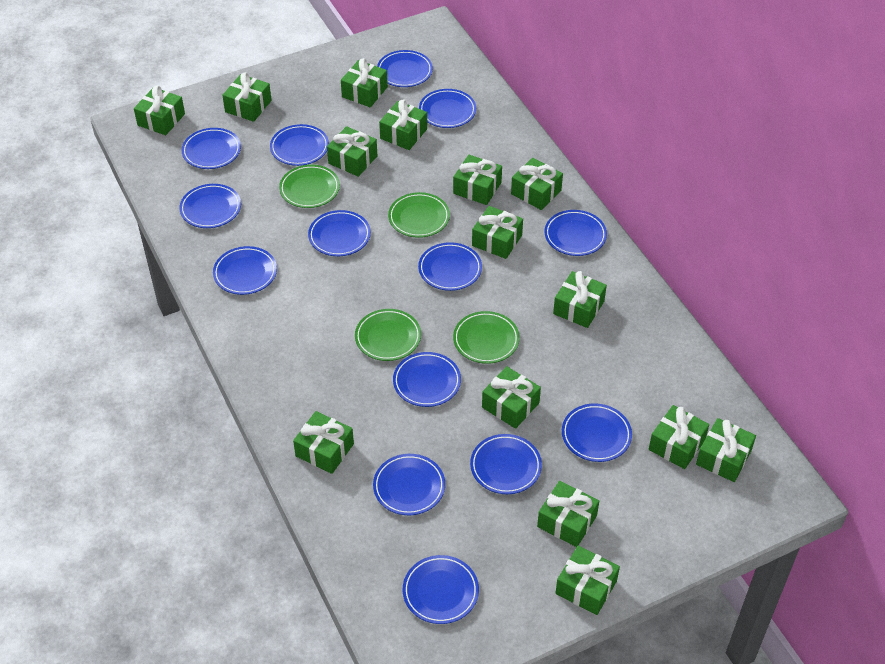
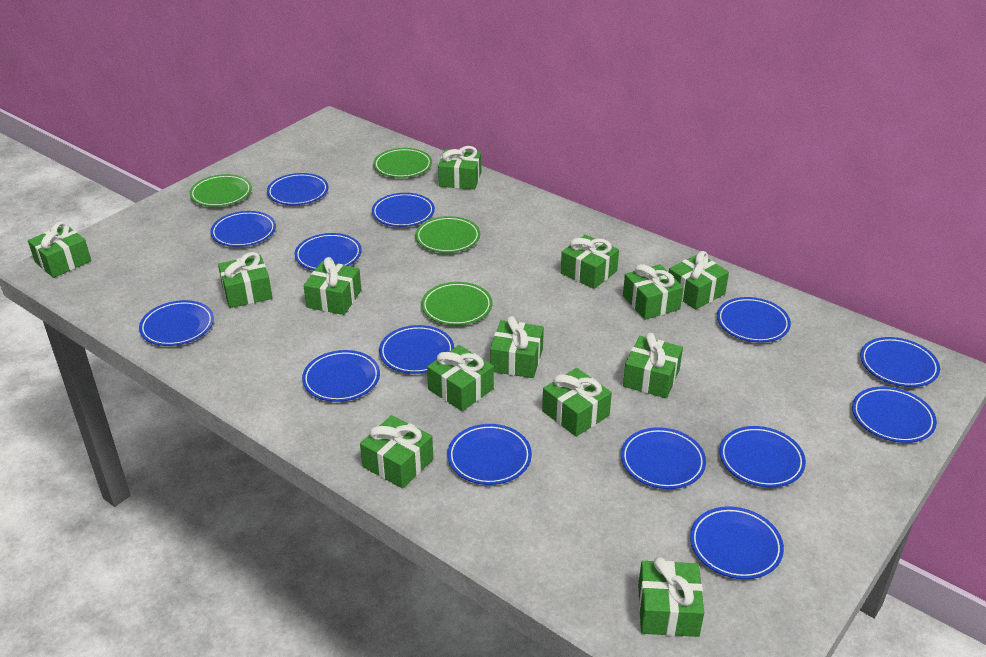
green gift: 15 -> 13

